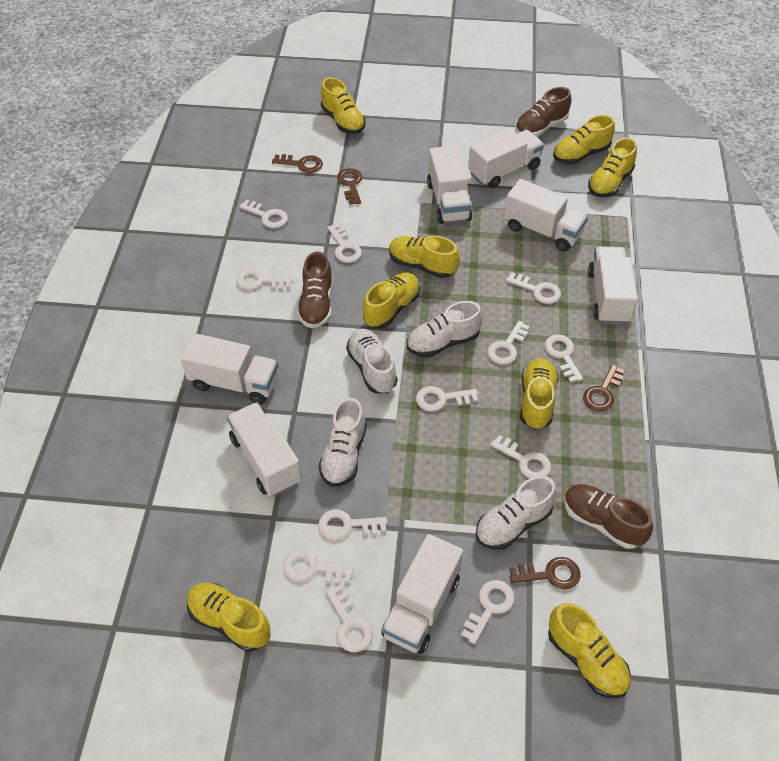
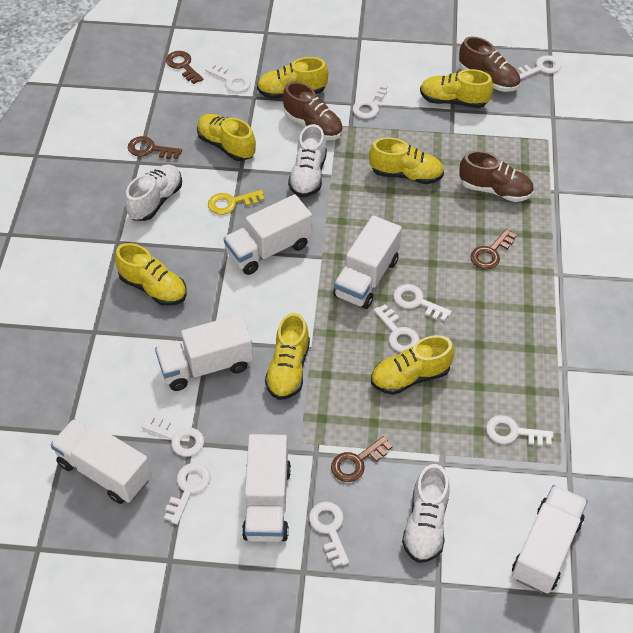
white key: 12 -> 9
white shoe: 4 -> 3
white truck: 7 -> 6
yellow key: 0 -> 1
yellow shoe: 8 -> 7

